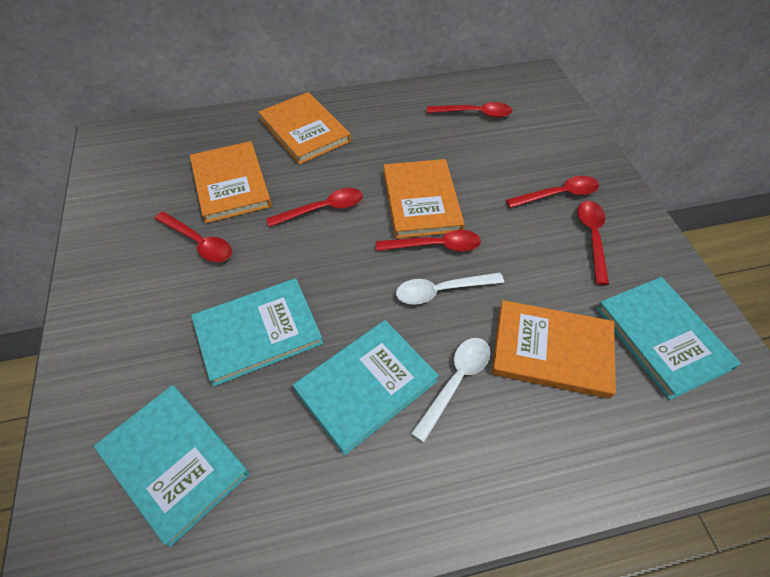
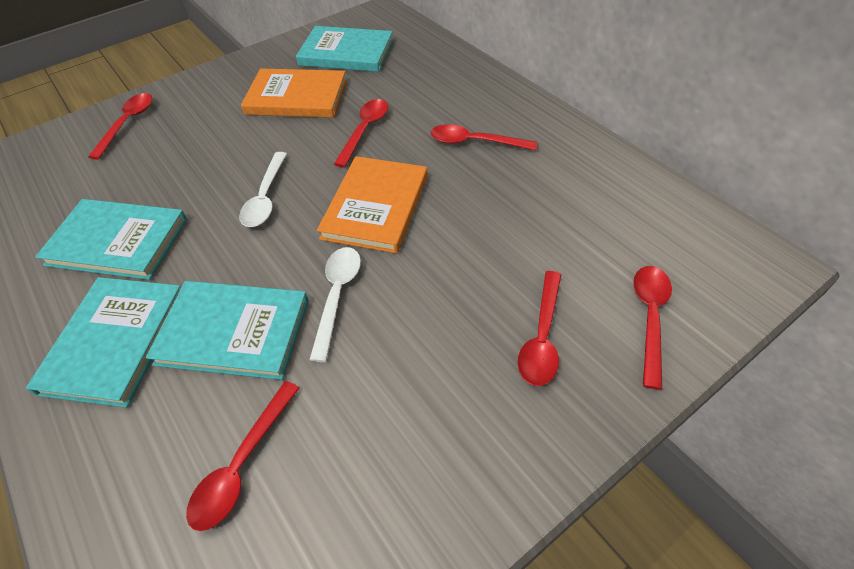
orange book: 4 -> 2

